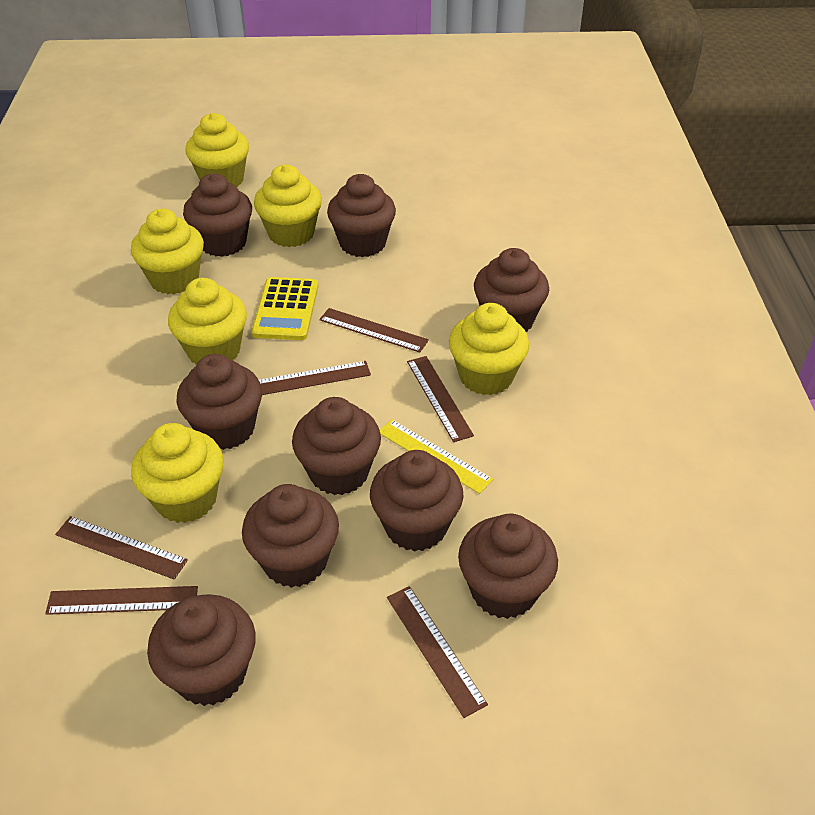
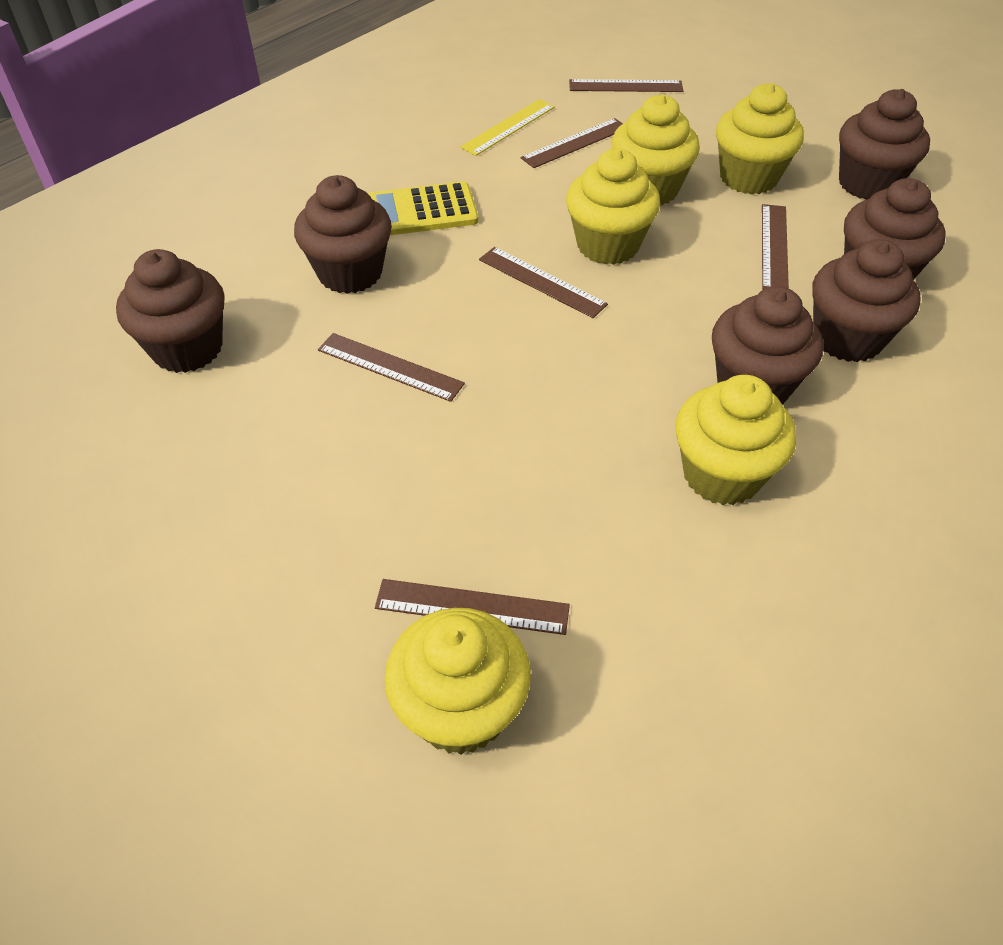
brown cupcake: 9 -> 6
yellow cupcake: 6 -> 5

